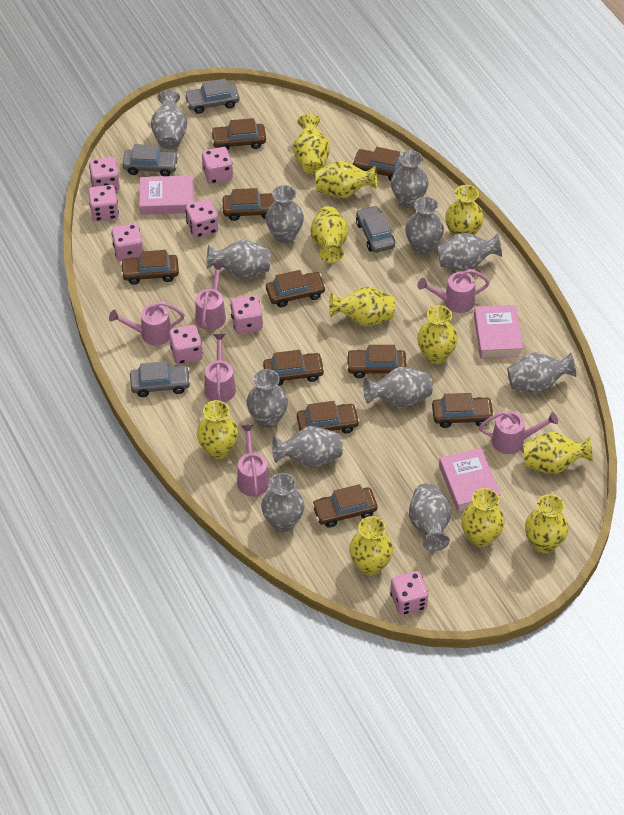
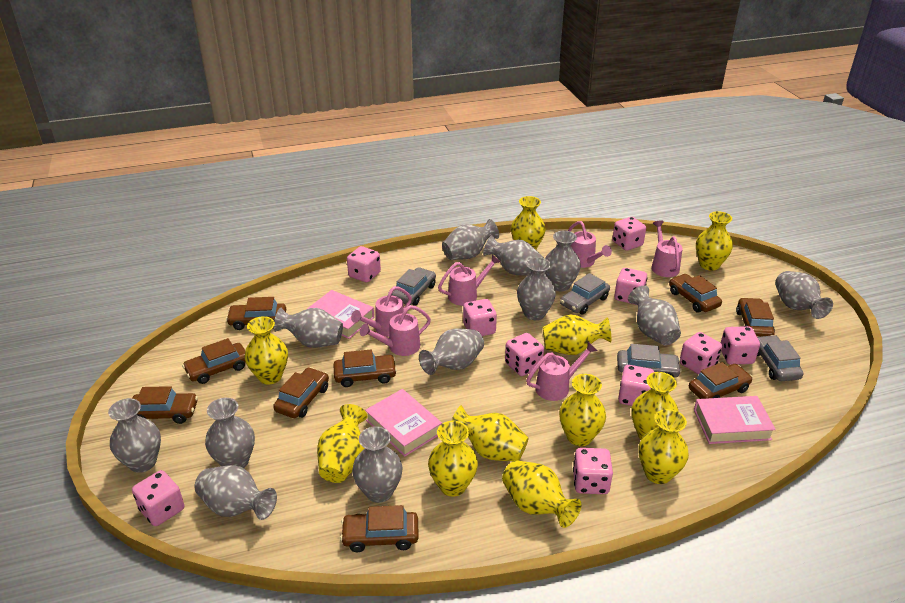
brown car: 10 -> 9
pink dice: 8 -> 10

